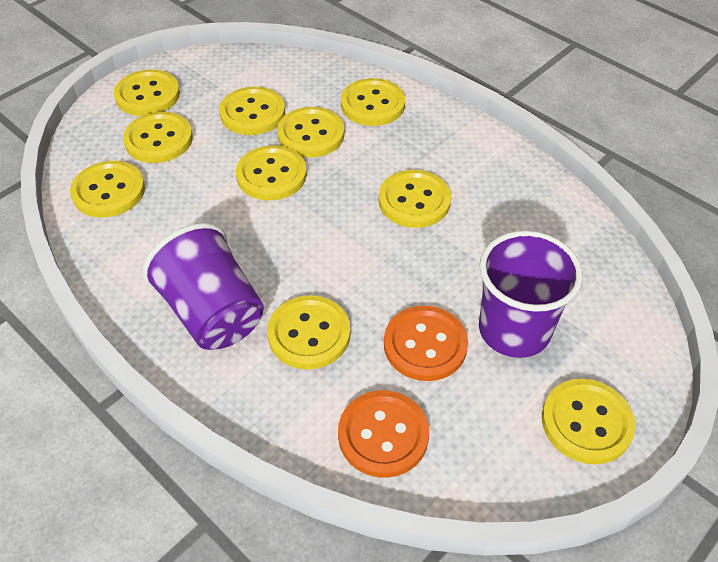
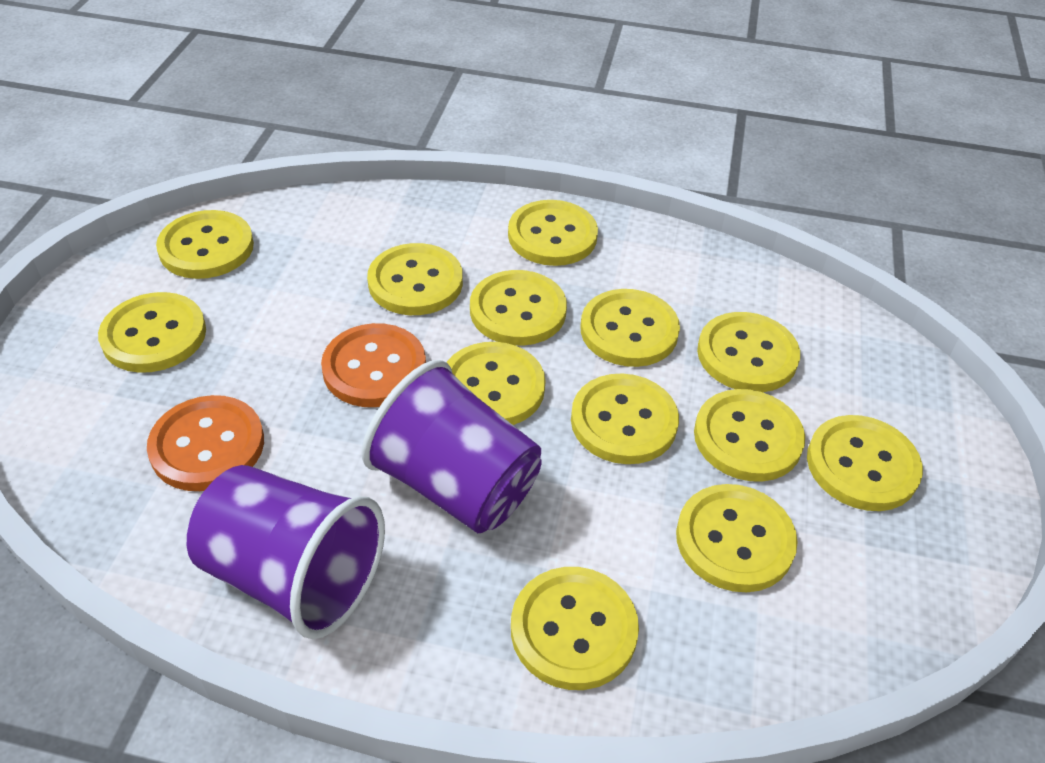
yellow button: 10 -> 13

